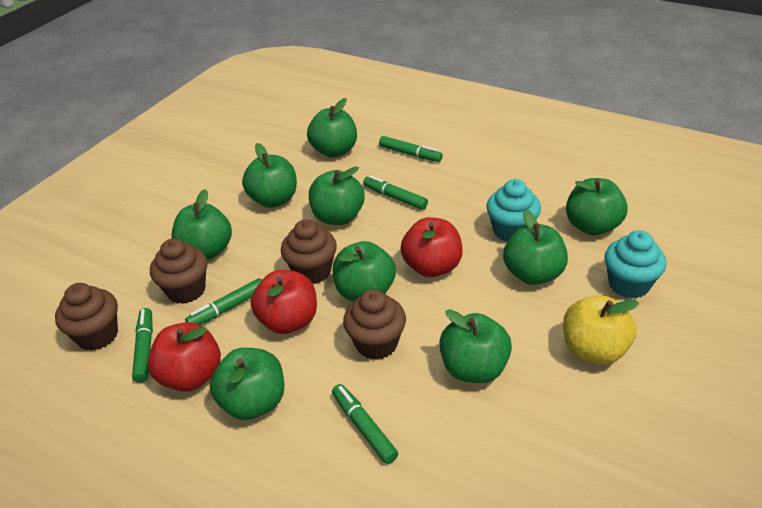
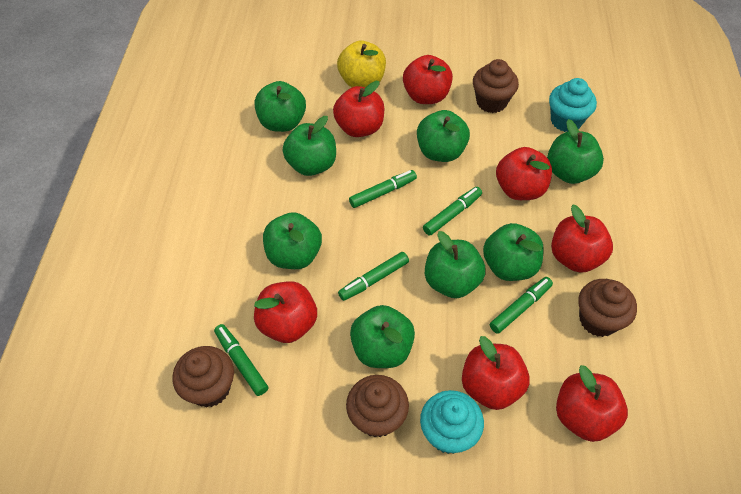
green apple: 9 -> 8
red apple: 3 -> 7

